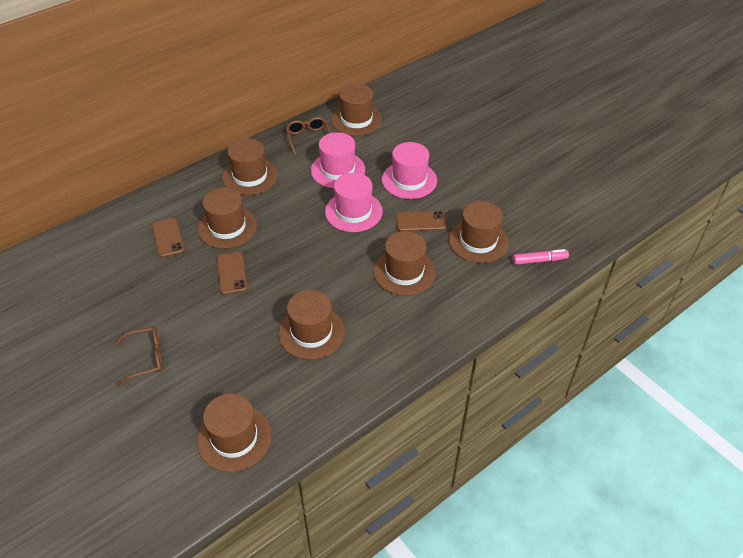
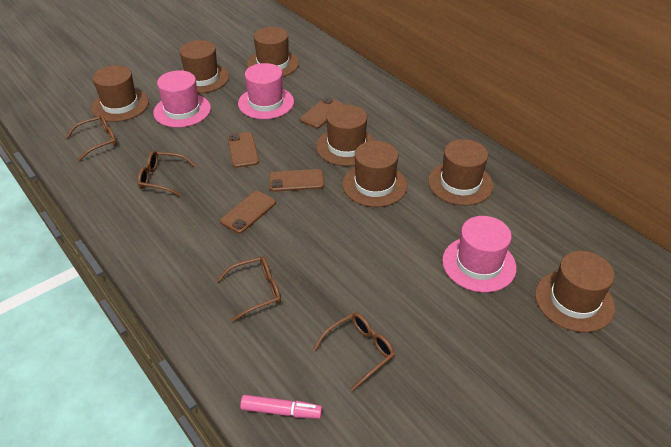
brown glasses: 2 -> 4
brown phone: 3 -> 4

